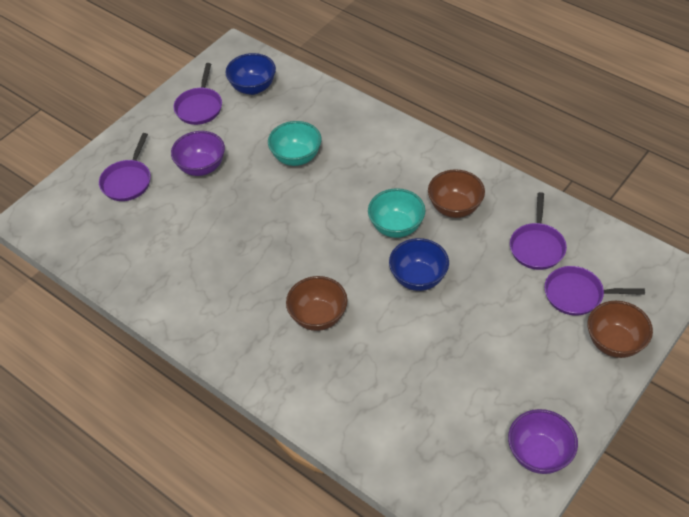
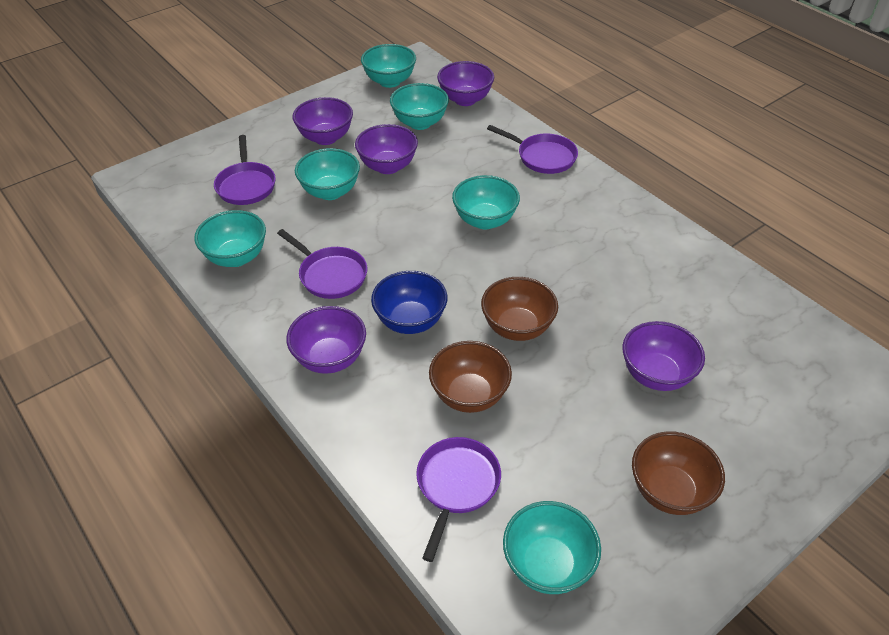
blue bowl: 2 -> 1
purple bowl: 2 -> 5
turquoise bowl: 2 -> 6

